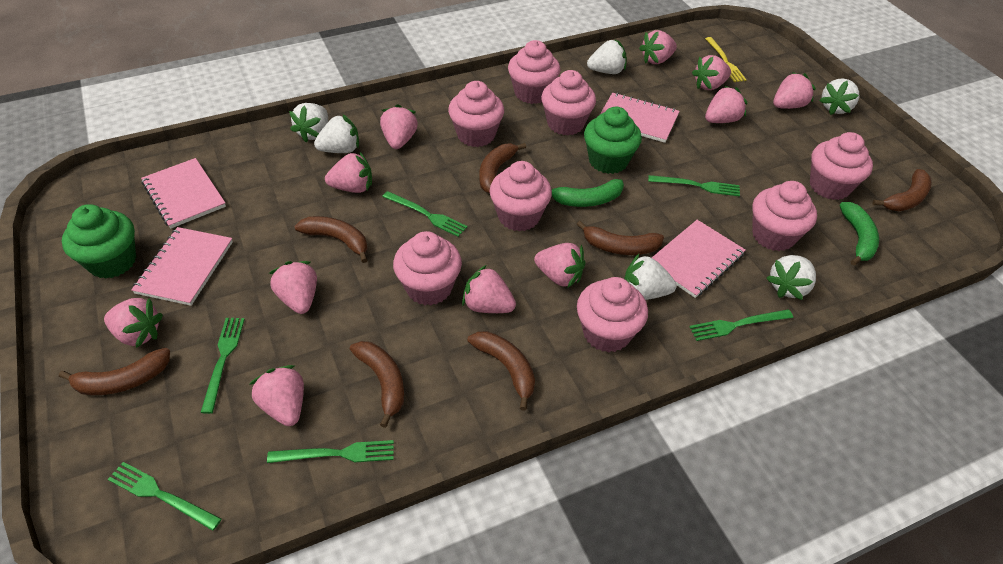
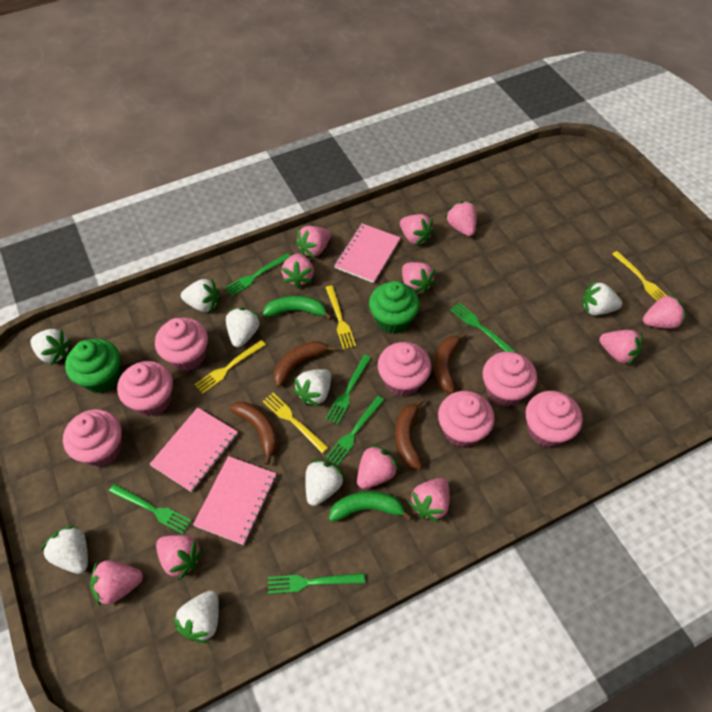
brown banana: 7 -> 4
pink cupcake: 8 -> 7
pink notebook: 4 -> 3
white strawberry: 6 -> 8
yellow fork: 1 -> 4

